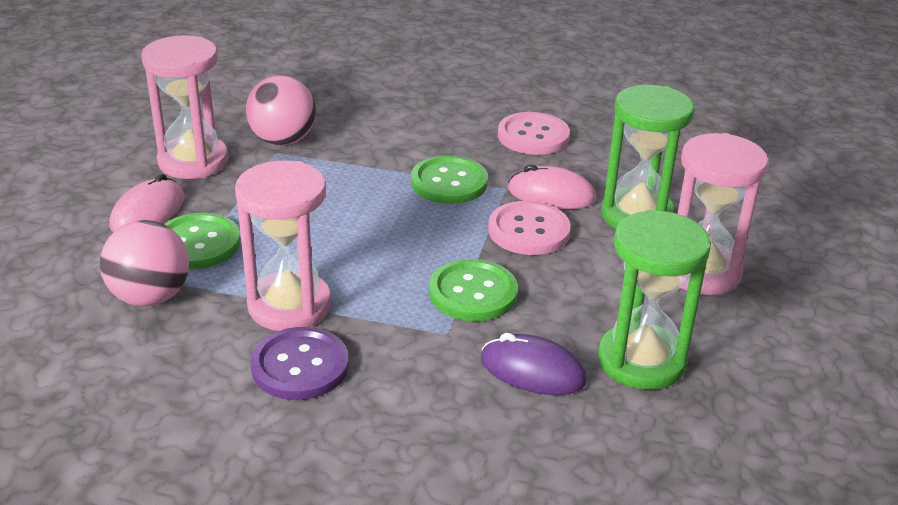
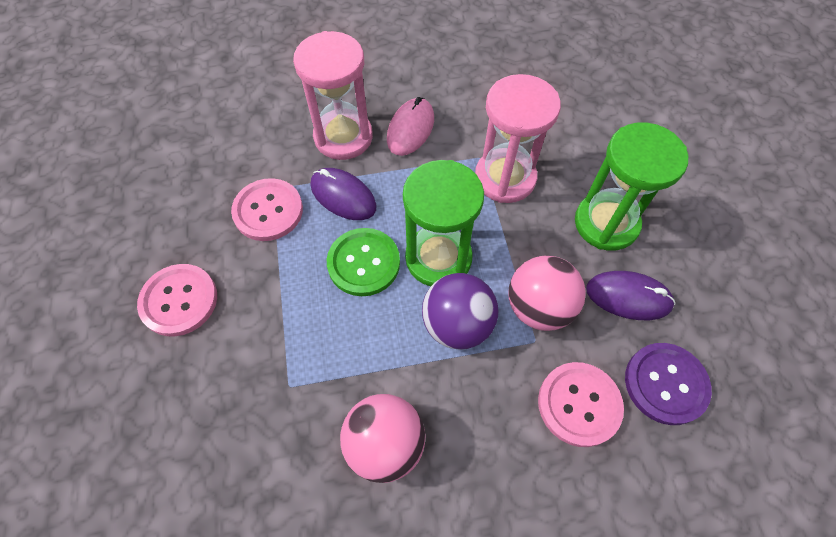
green button: 3 -> 1
pink button: 2 -> 3
pink hourglass: 3 -> 2
pink mouse: 2 -> 1
purple ball: 0 -> 1
purple mouse: 1 -> 2

